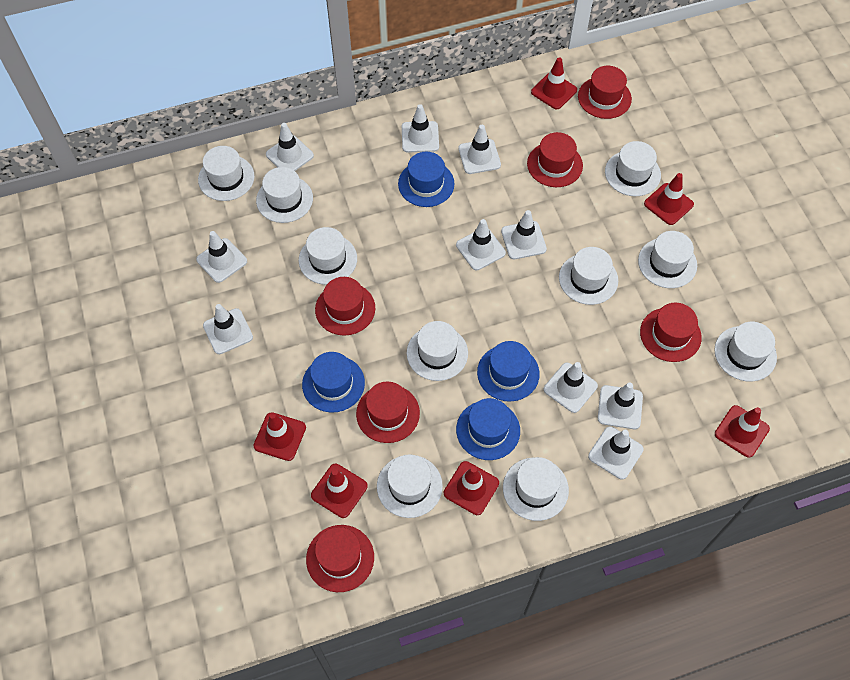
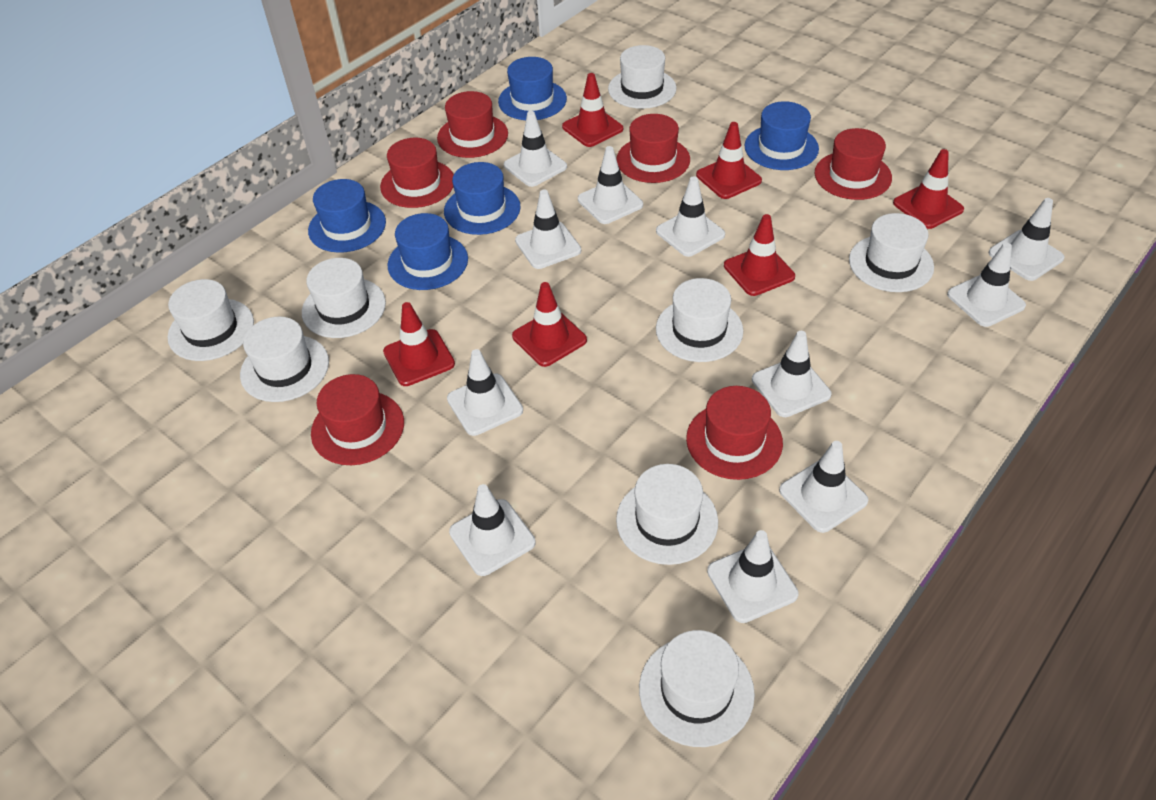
blue hat: 4 -> 5
white hat: 10 -> 8
white traffic cone: 10 -> 11

